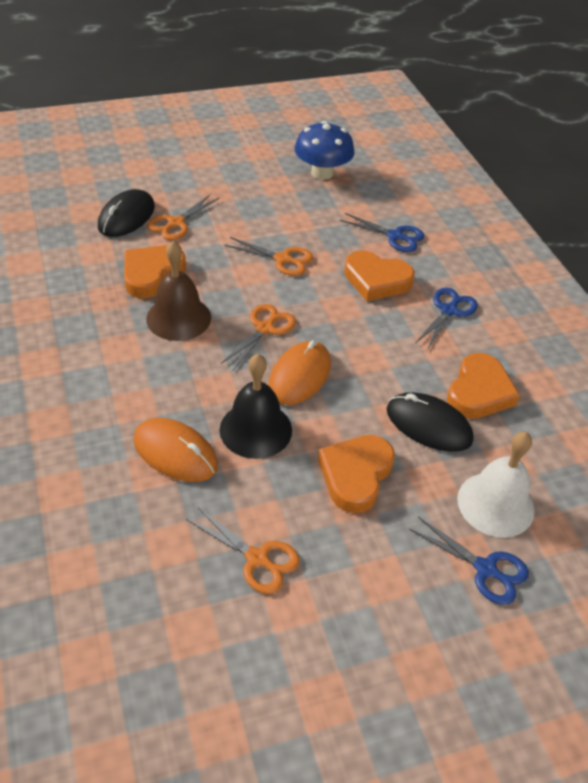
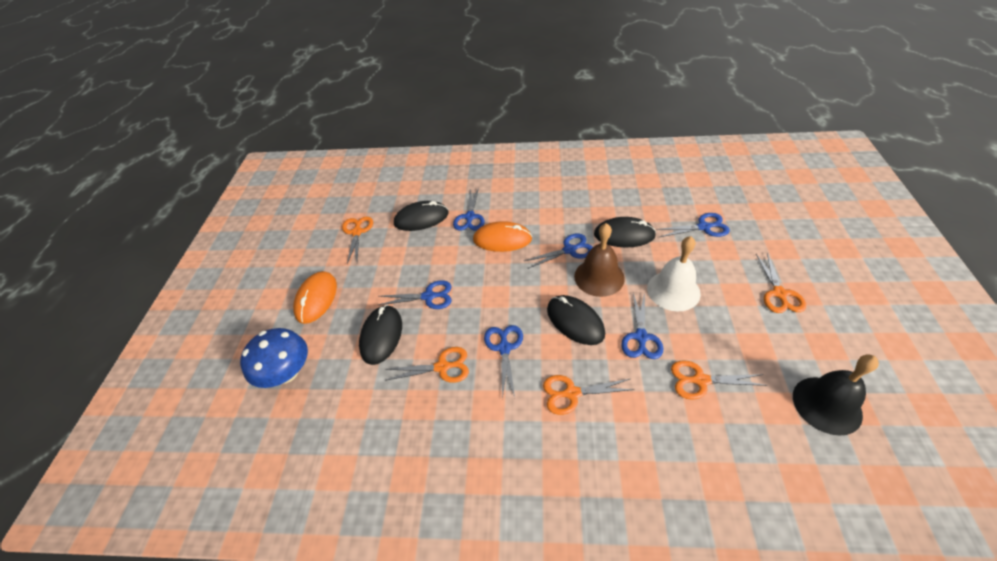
black mouse: 2 -> 4
blue scissors: 3 -> 6
orange heart: 4 -> 0
orange scissors: 4 -> 5

